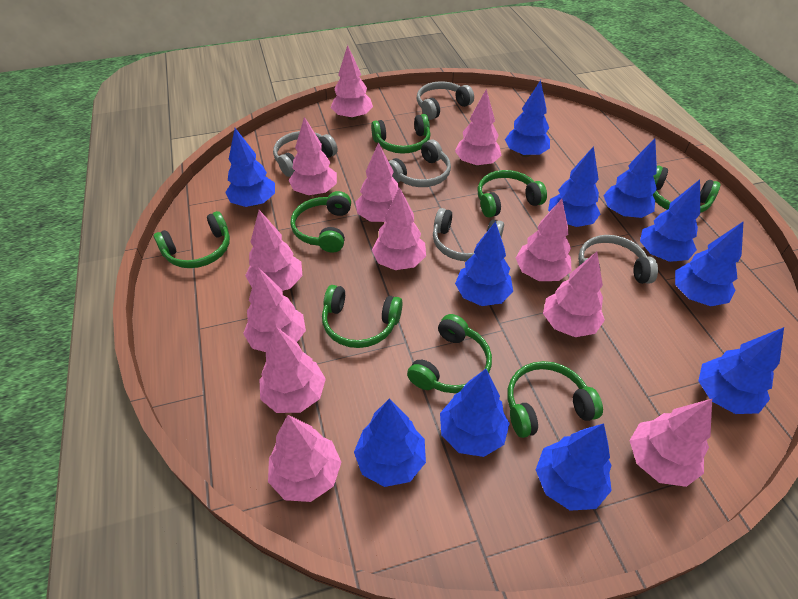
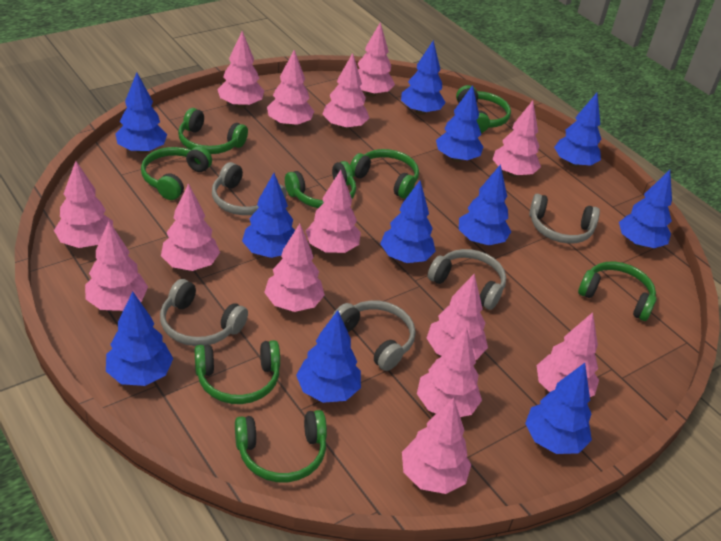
pink tree: 12 -> 14

